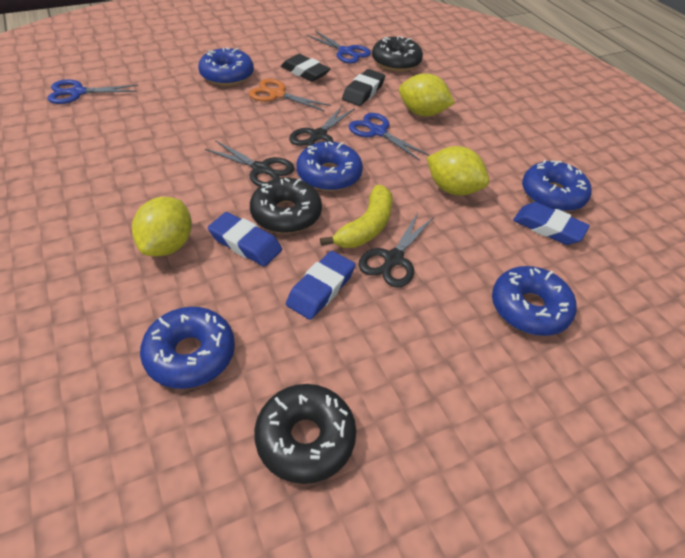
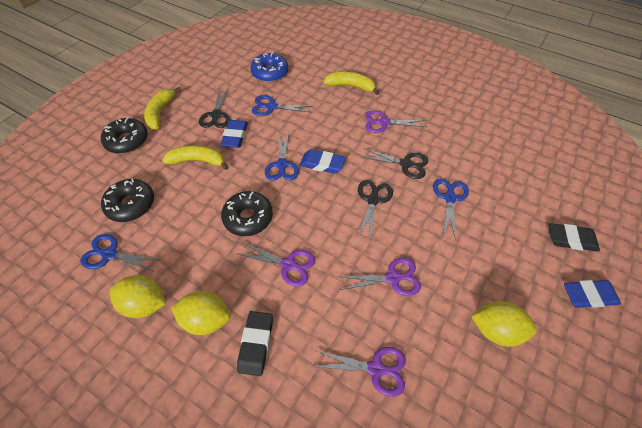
blue donut: 5 -> 1
blue scissors: 3 -> 4
orange scissors: 1 -> 0
purple scissors: 0 -> 4
yellow banana: 1 -> 3

